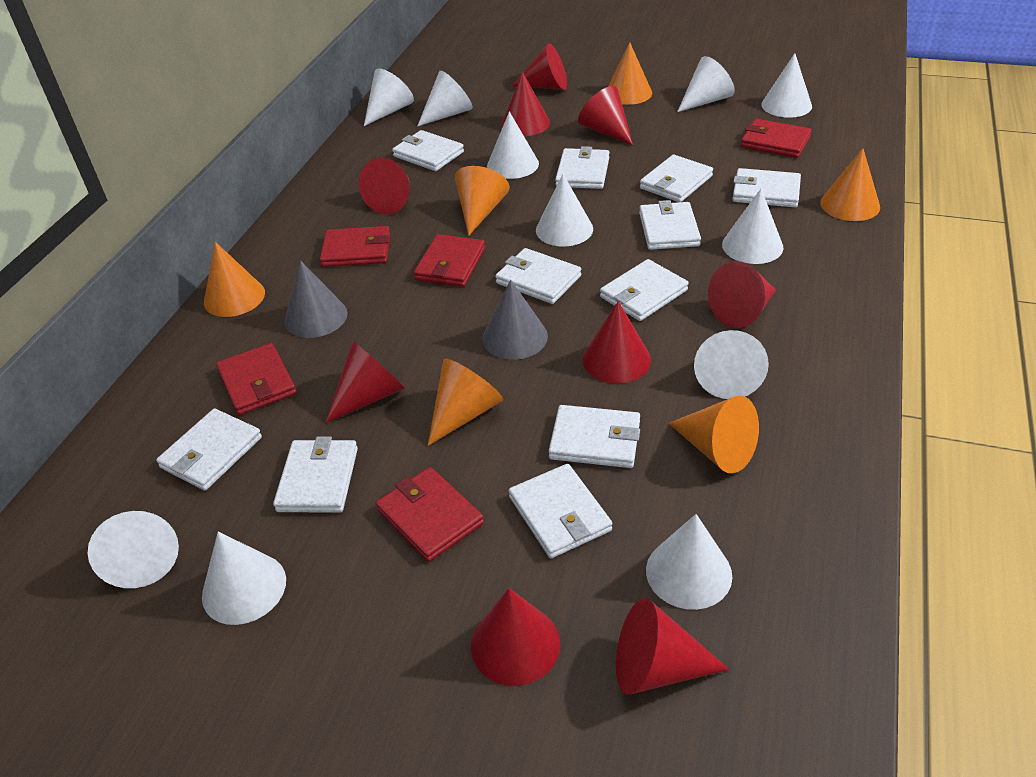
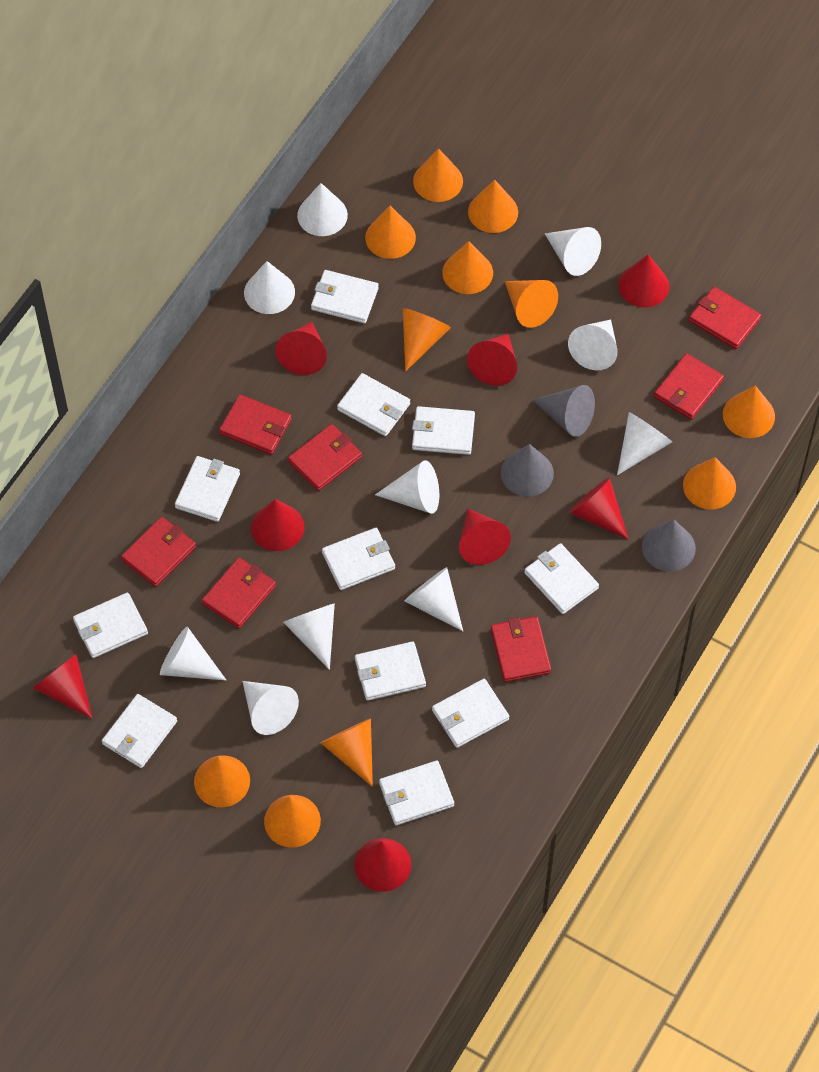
grey cone: 2 -> 3
orange cone: 6 -> 11
red cone: 9 -> 8
red wallet: 5 -> 7
white cone: 11 -> 10

